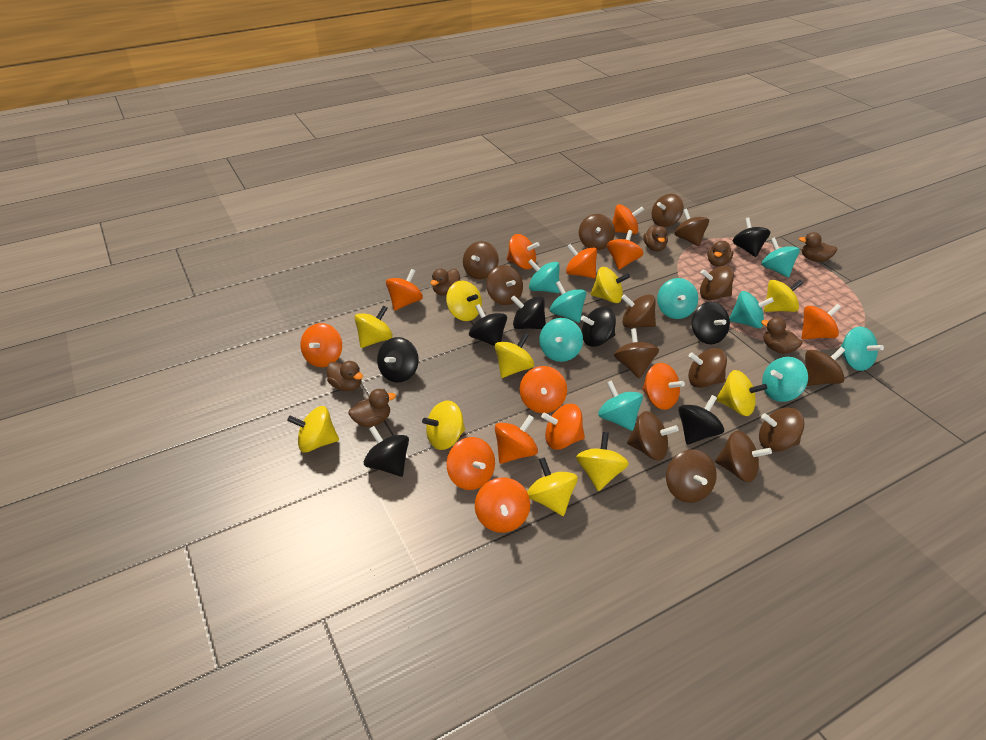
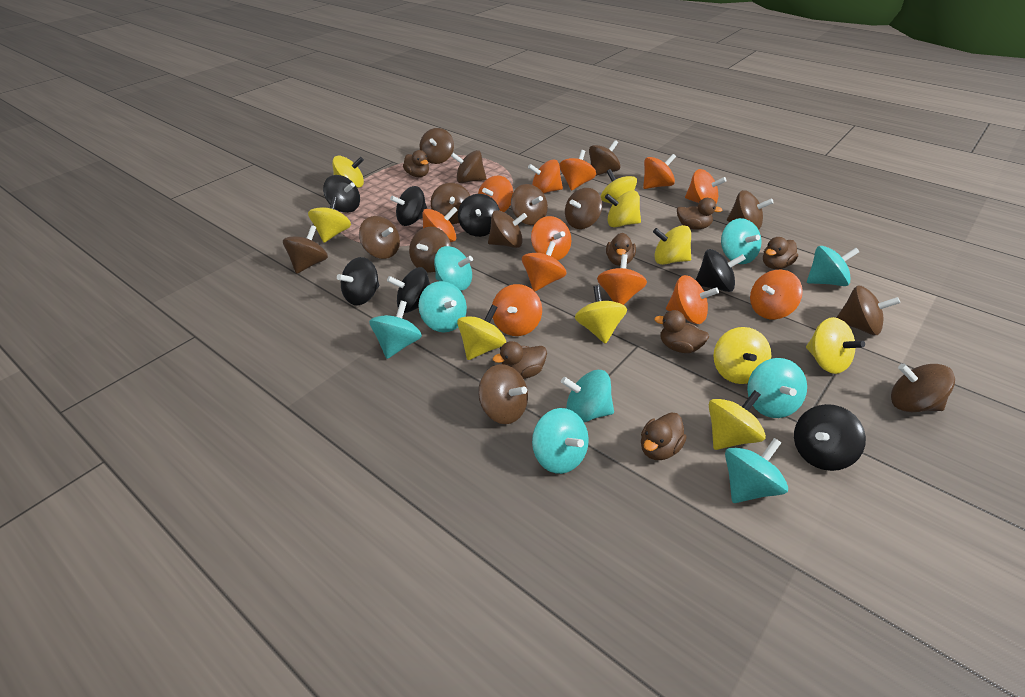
black spinning top: 8 -> 7
orange spinning top: 13 -> 12

